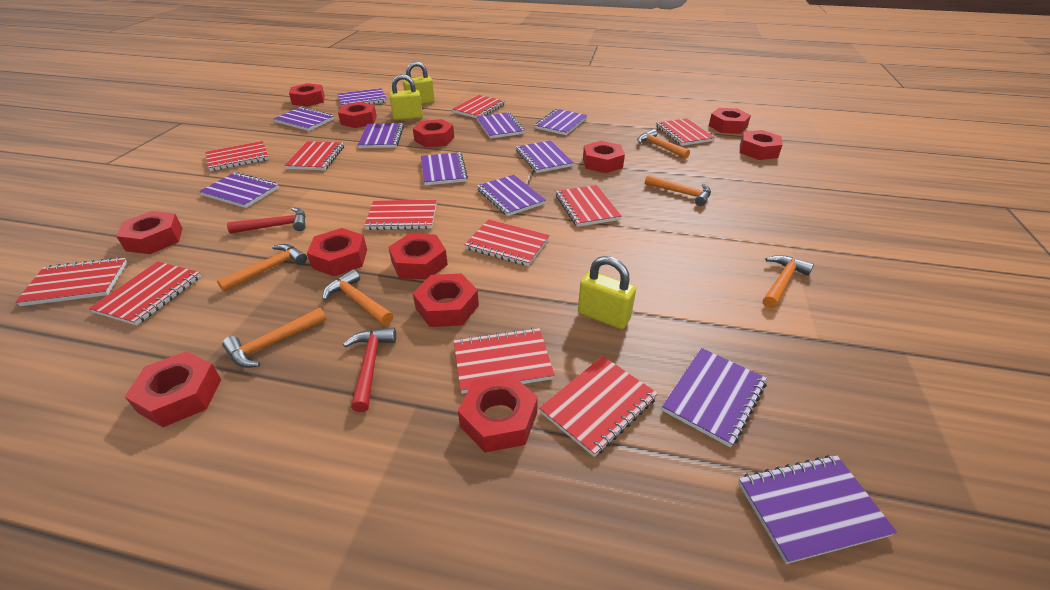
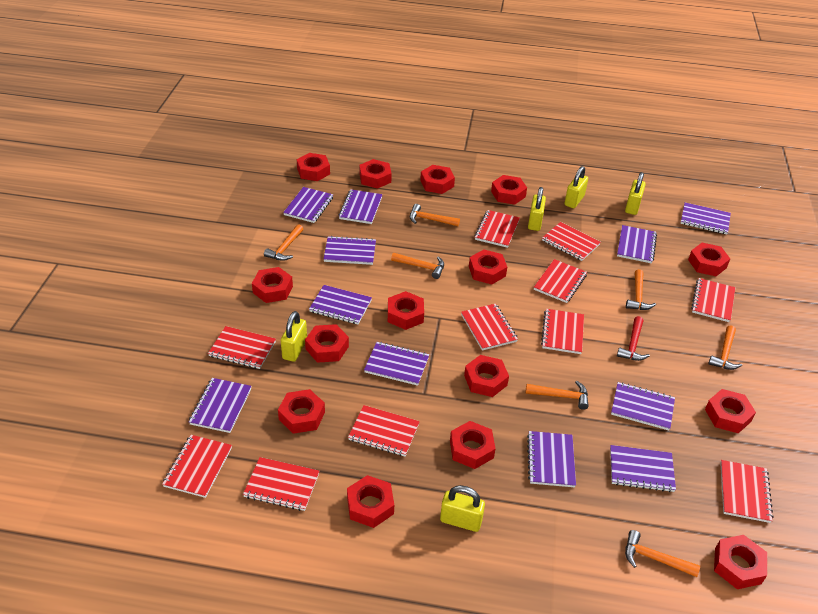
orange hammer: 6 -> 7
red hammer: 2 -> 1
red nut: 12 -> 15
yellow padlock: 3 -> 5

